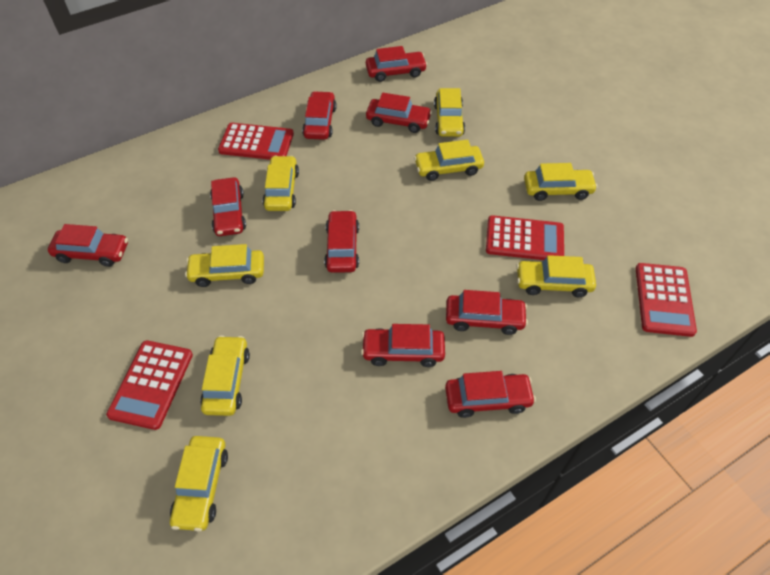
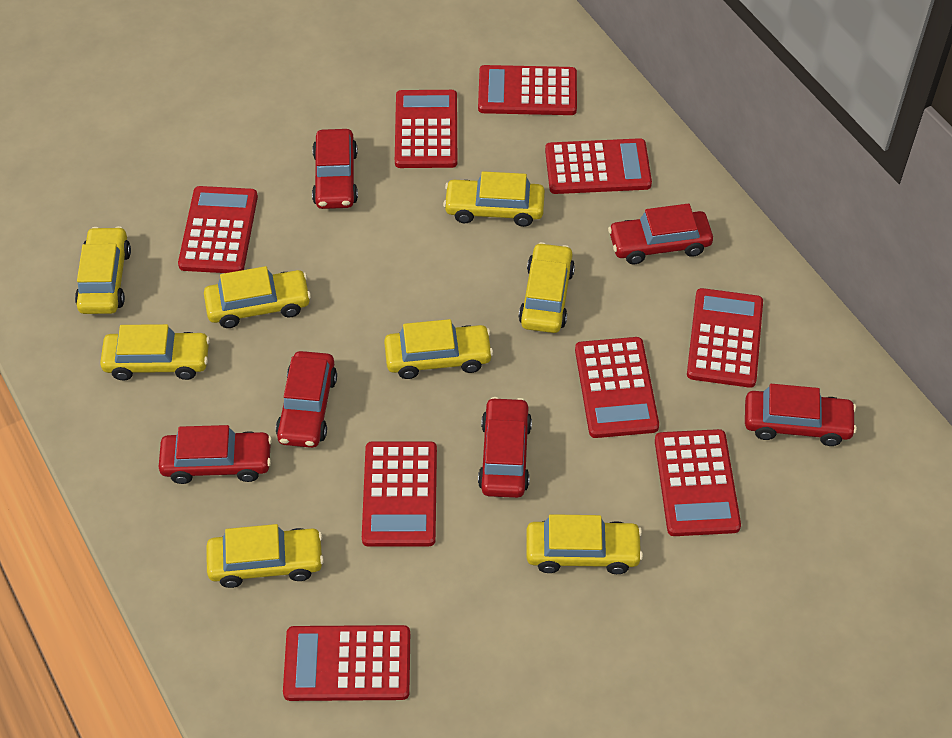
red calculator: 4 -> 9
red car: 9 -> 6

